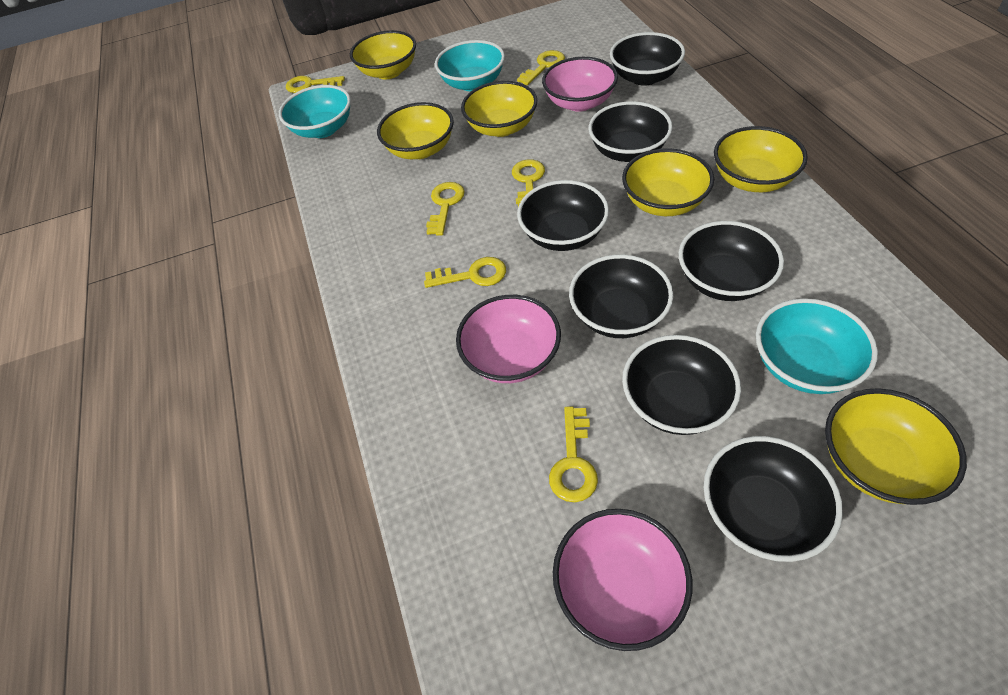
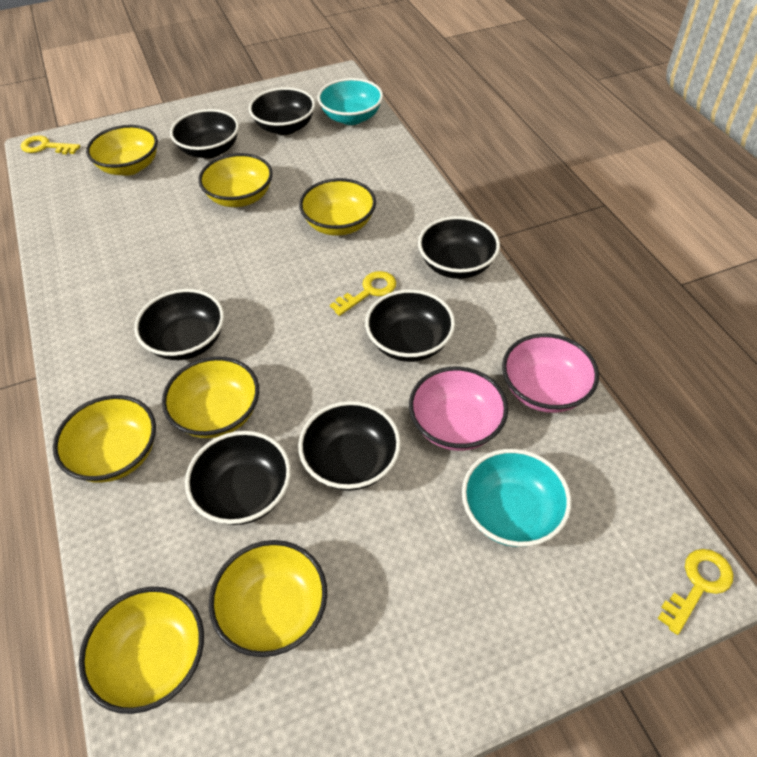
pink bowl: 3 -> 2
turquoise bowl: 3 -> 2
yellow bowl: 6 -> 7
yellow key: 6 -> 3

